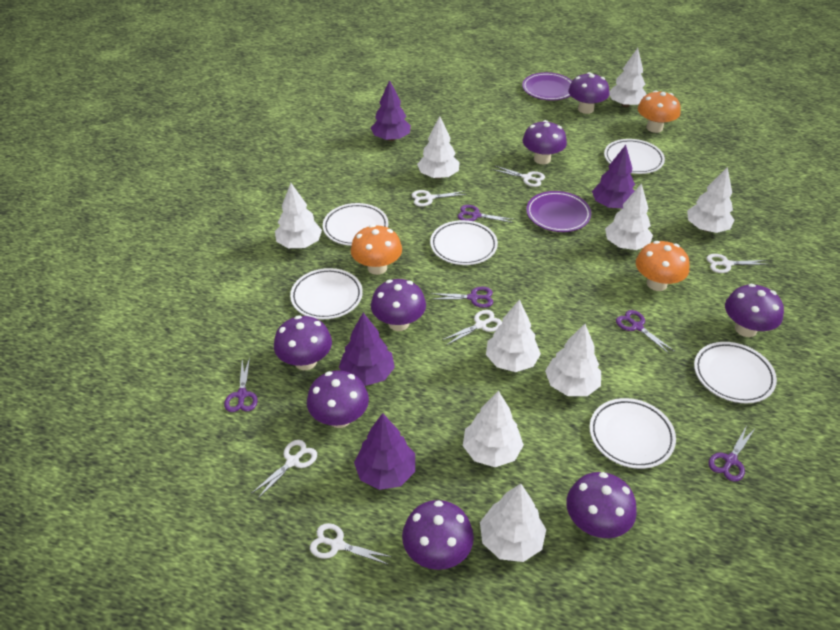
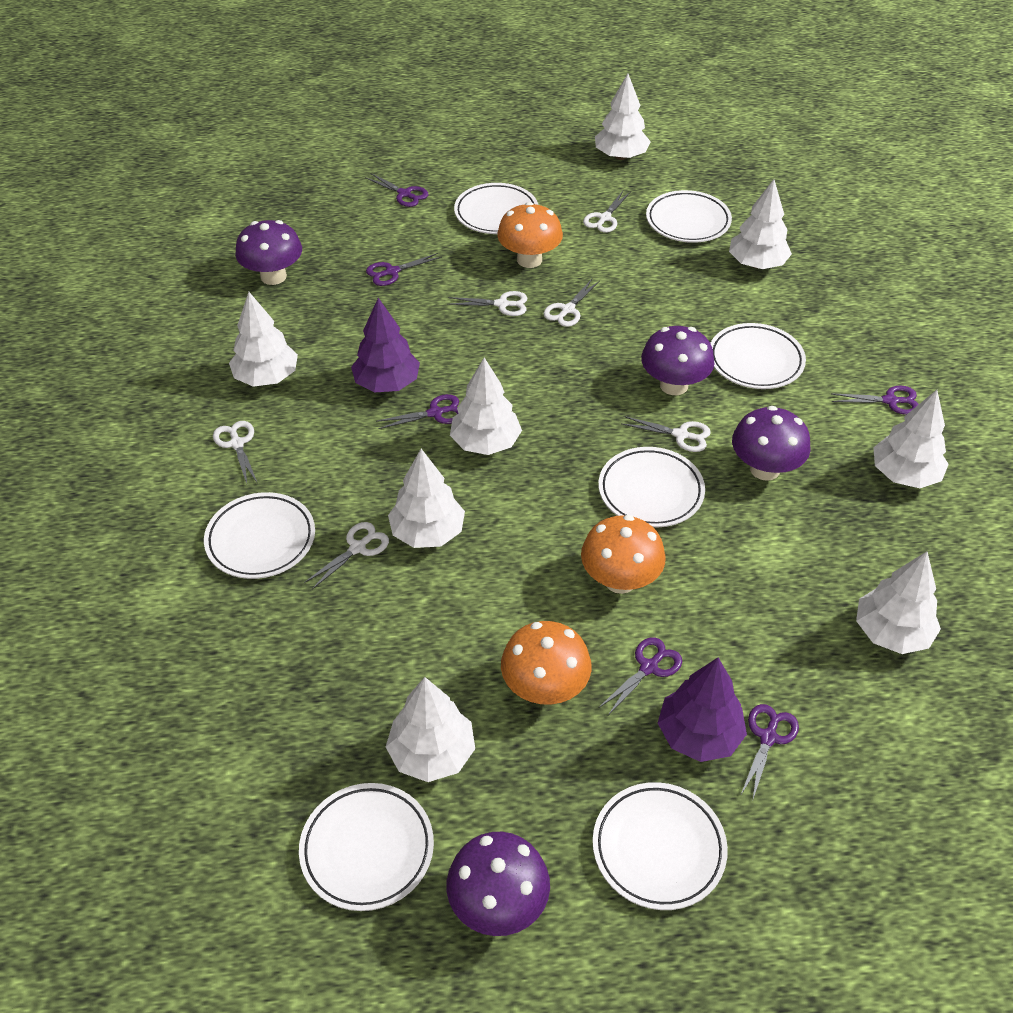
purple mushroom: 8 -> 4
purple plate: 2 -> 0
purple scissors: 5 -> 6
purple tree: 4 -> 2
white plate: 6 -> 7
white tree: 9 -> 8

